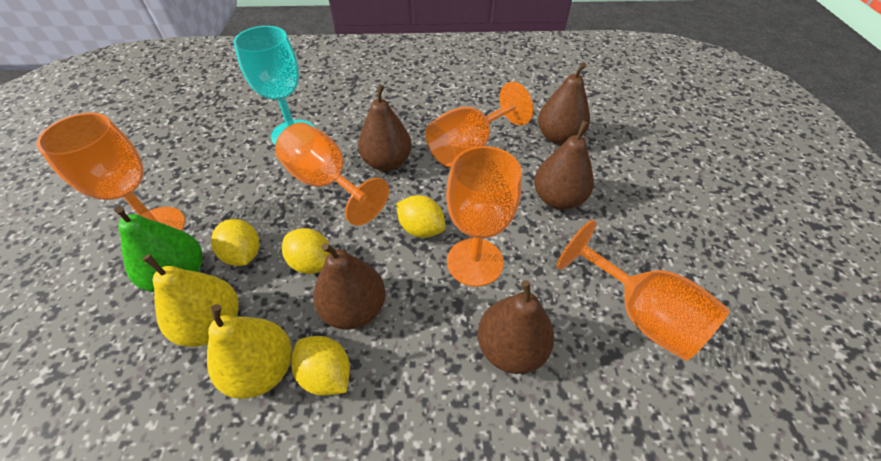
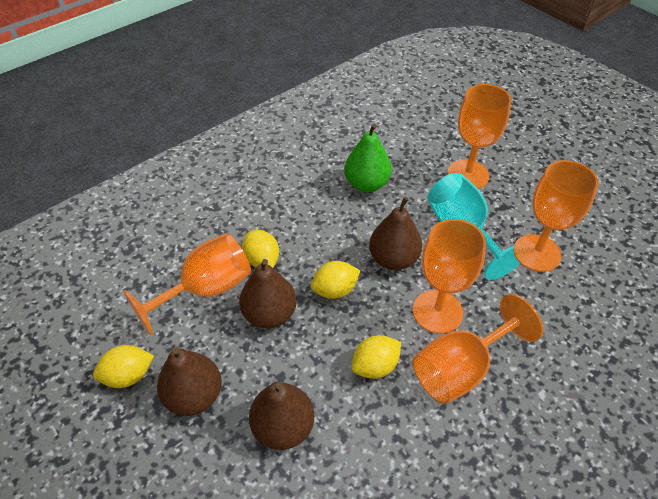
brown pear: 5 -> 4
yellow pear: 2 -> 0

